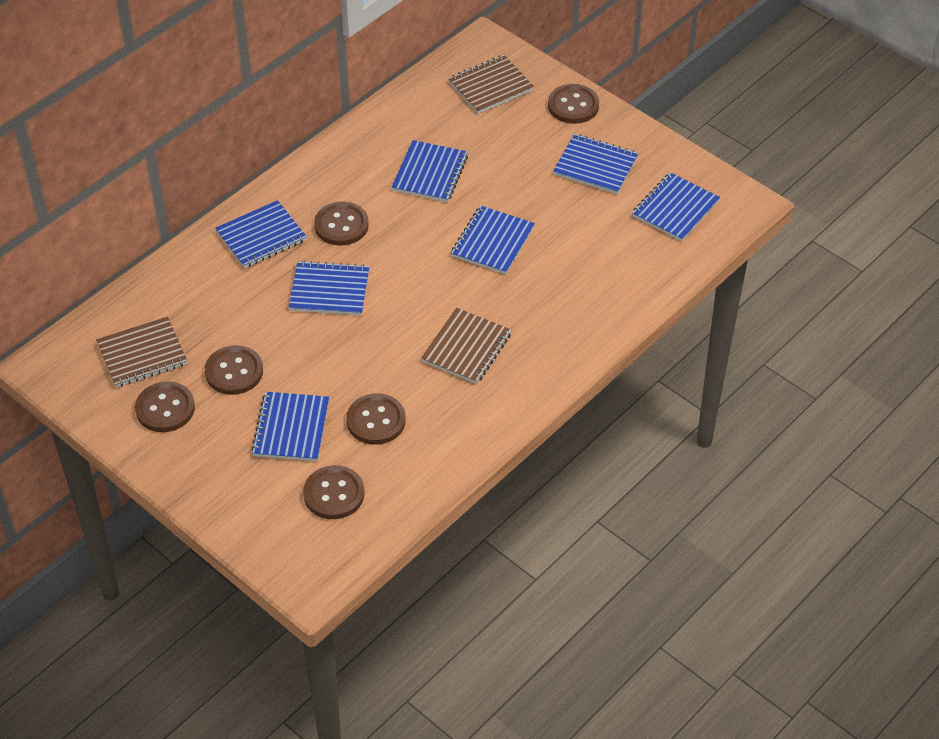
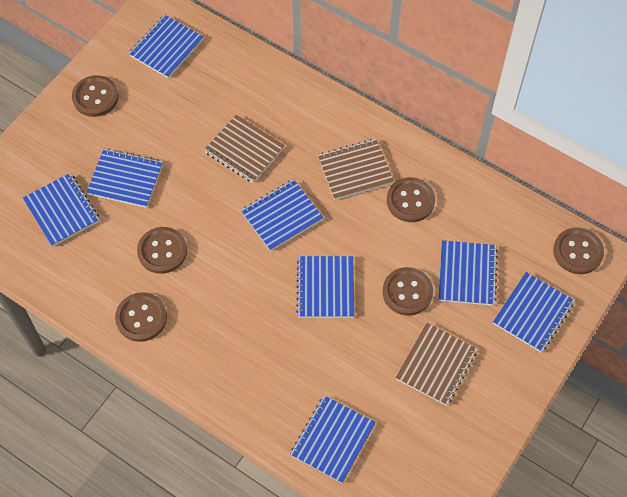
blue notebook: 7 -> 8

